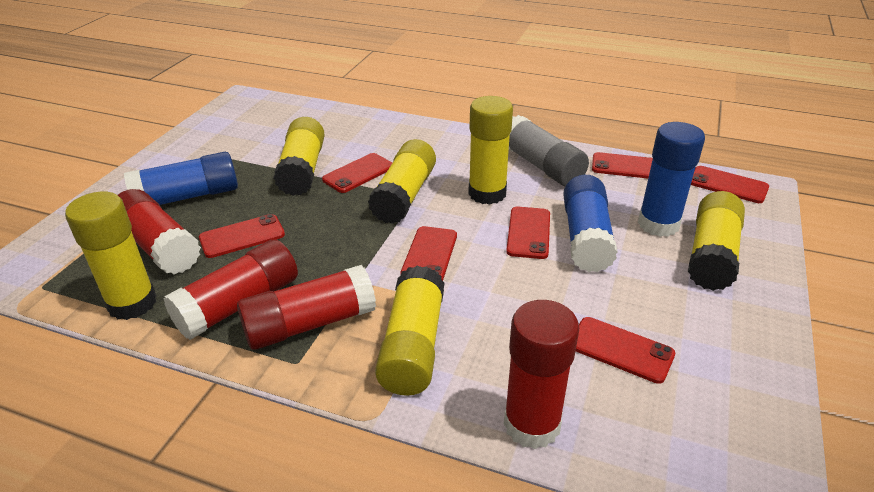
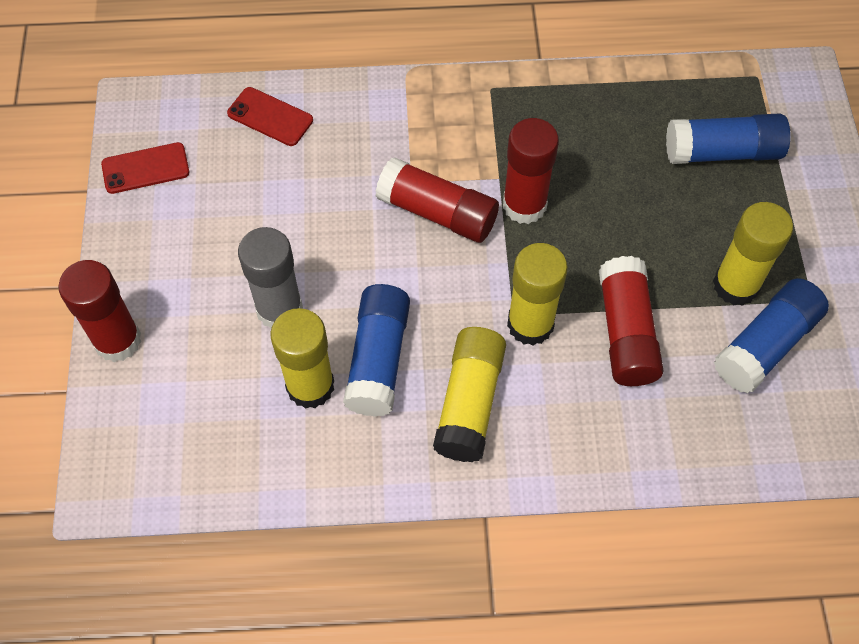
red phone: 7 -> 2
yellow glue stick: 6 -> 4

